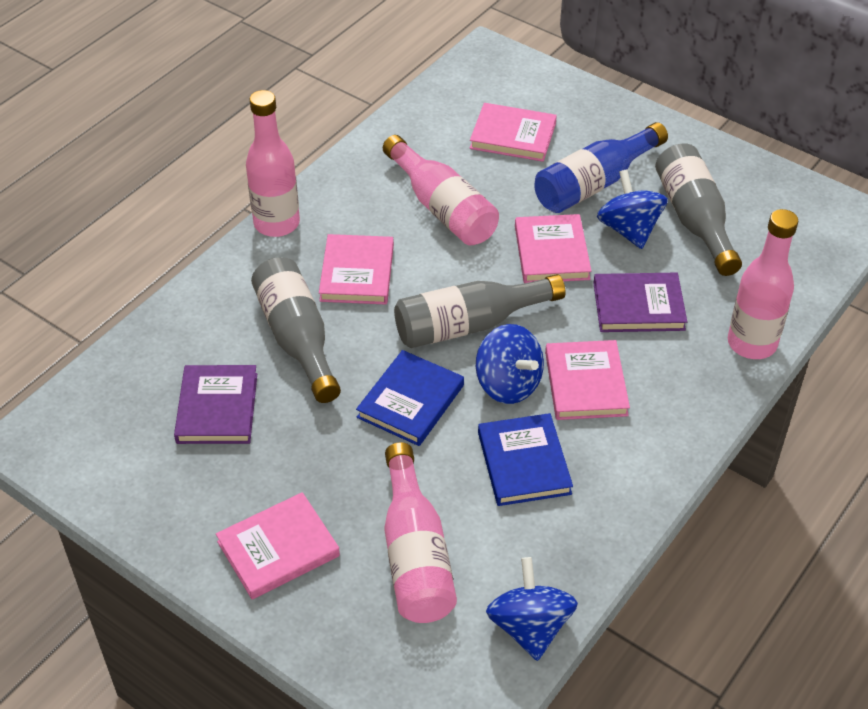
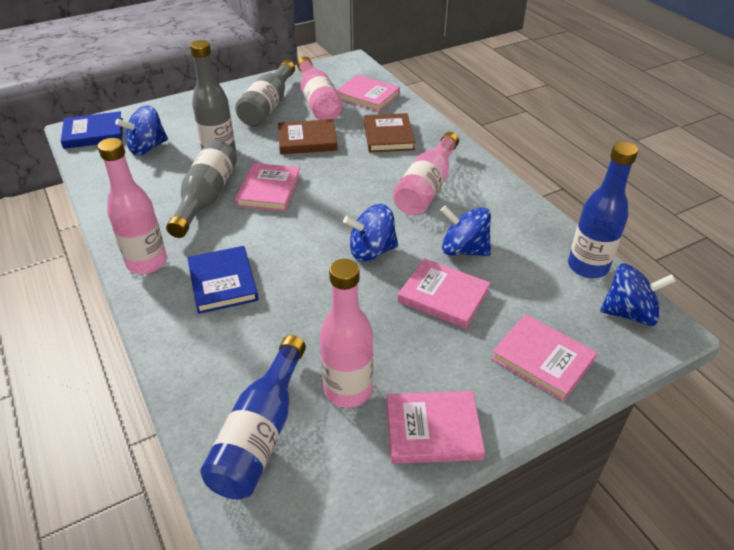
blue bottle: 1 -> 2
blue spinning top: 3 -> 4
brown book: 0 -> 2
purple book: 2 -> 0

